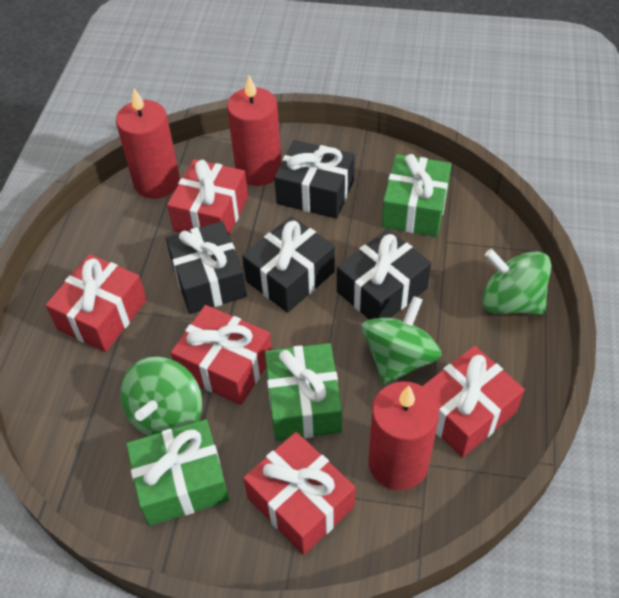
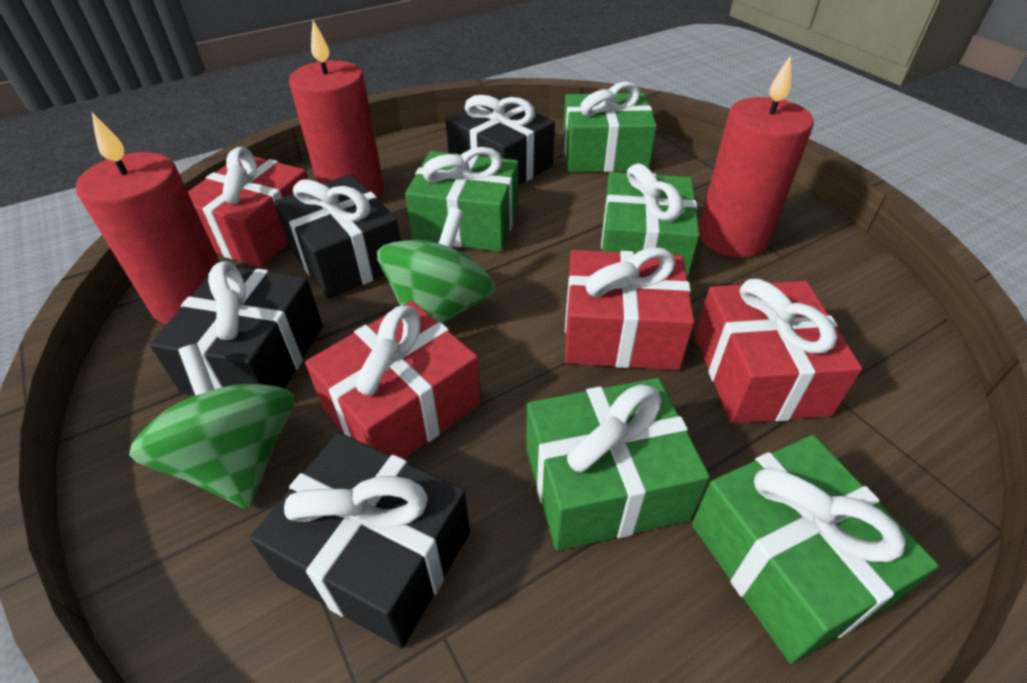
green gift: 3 -> 5
green spinning top: 3 -> 2
red gift: 5 -> 4

